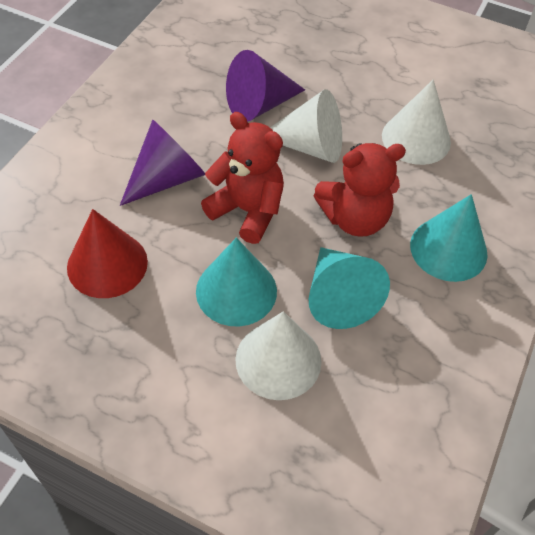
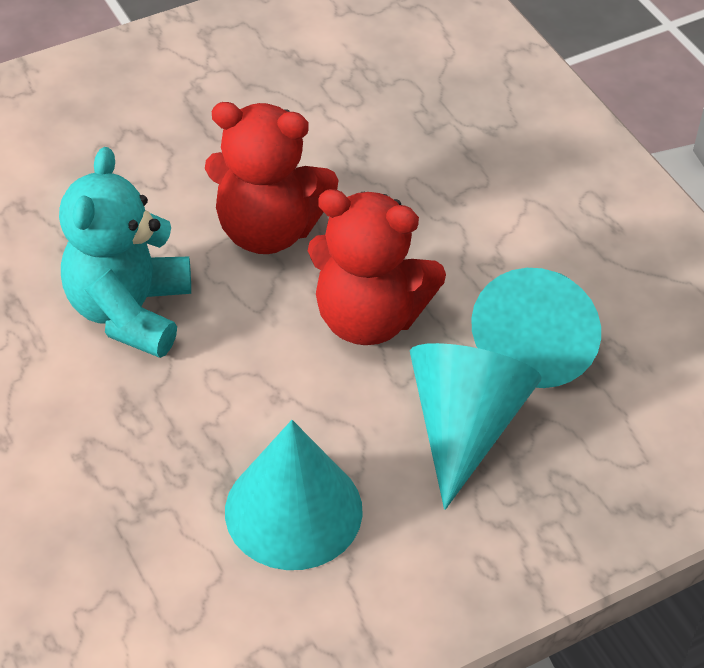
purple cone: 2 -> 0
red cone: 1 -> 0
turquoise teddy bear: 0 -> 1
white cone: 3 -> 0

